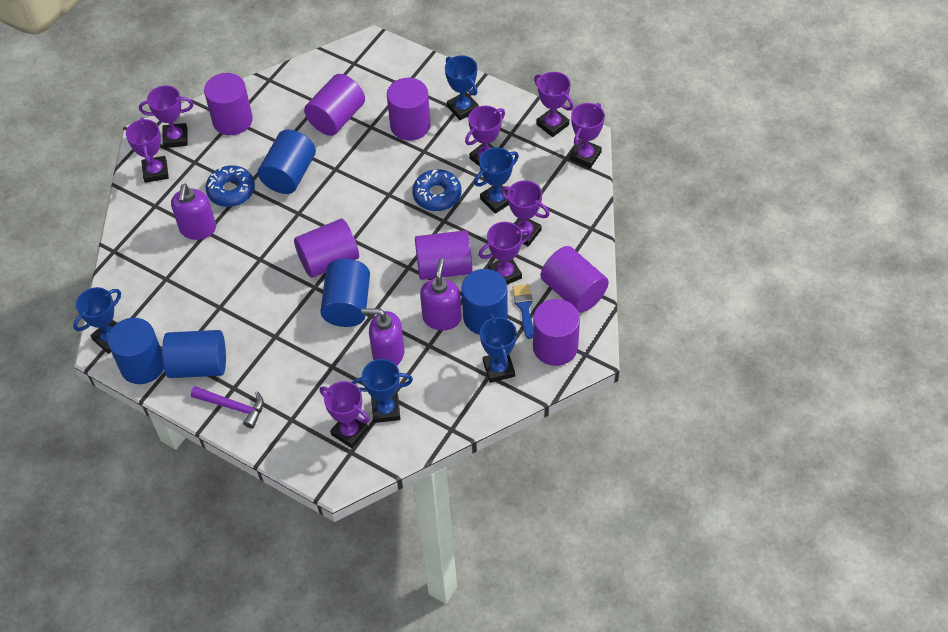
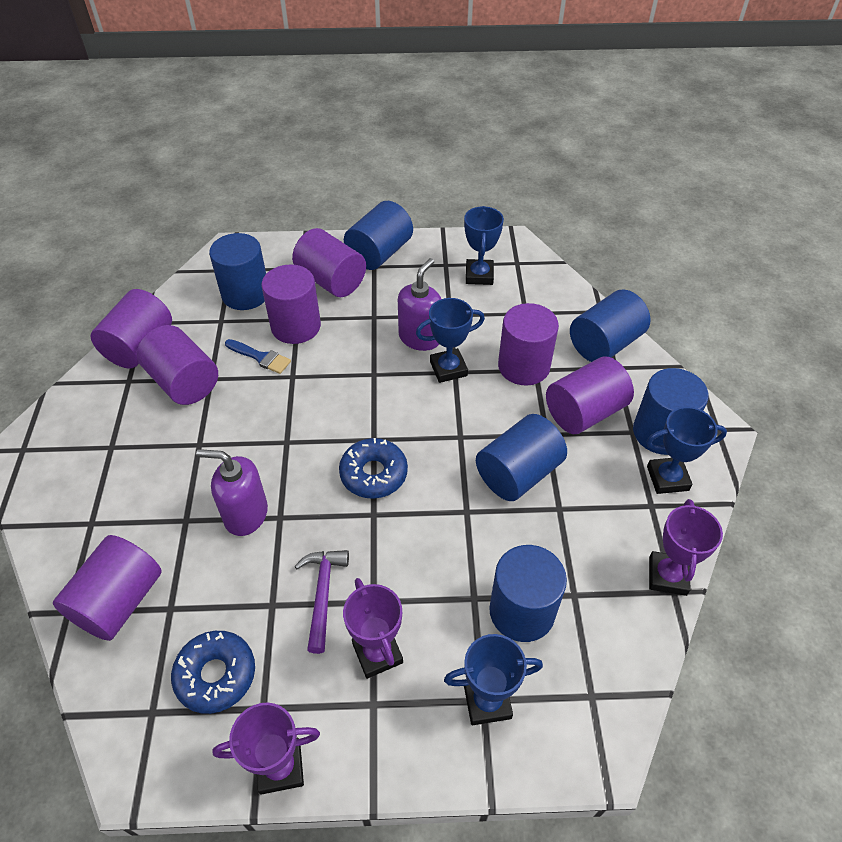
blue cylinder: 5 -> 6
blue trophy: 5 -> 4
purple soap dispenser: 3 -> 2
purple trophy: 8 -> 3

